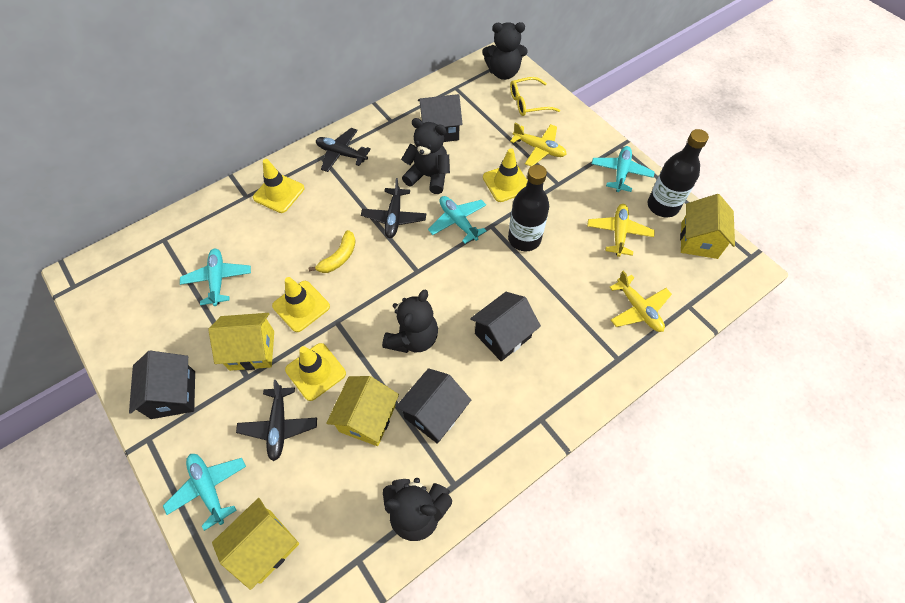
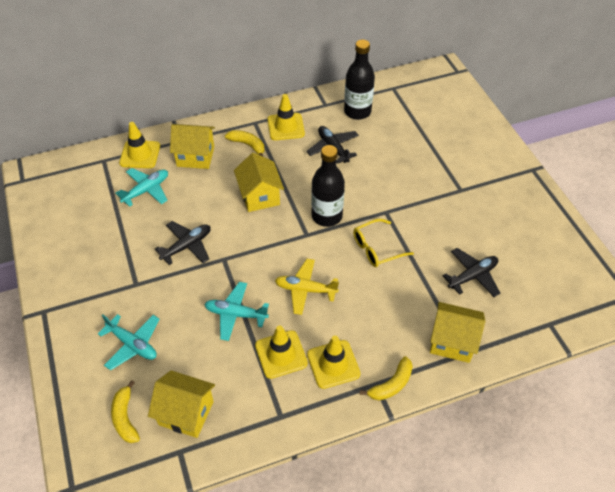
black house: 4 -> 0
black teddy bear: 4 -> 0
turquoise plane: 4 -> 3
yellow banana: 1 -> 3
yellow plane: 3 -> 1

